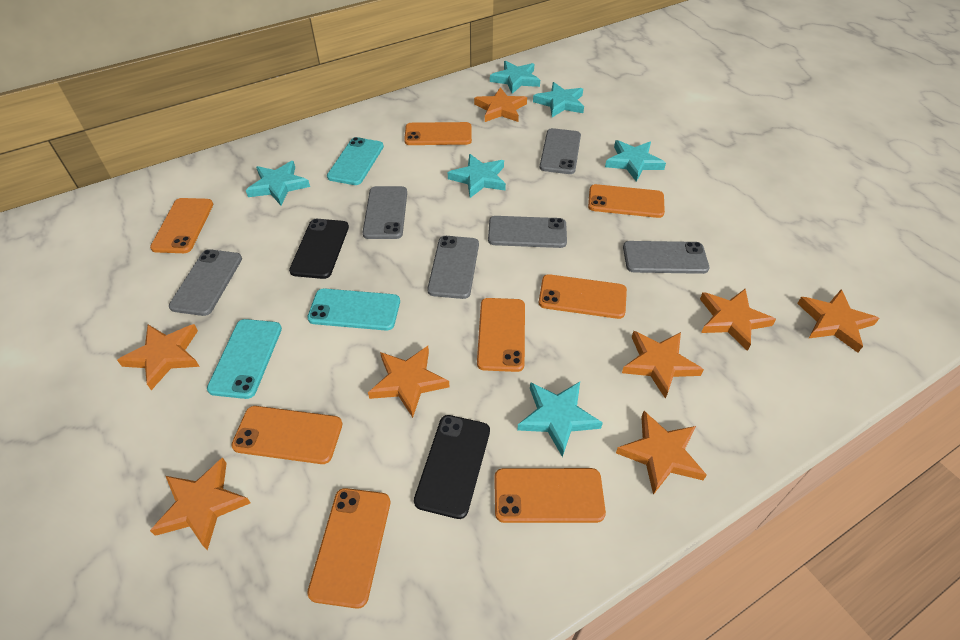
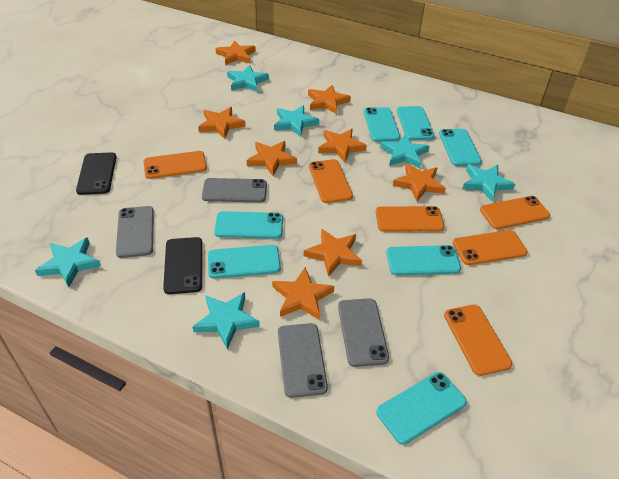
grey phone: 6 -> 4
orange phone: 8 -> 6
turquoise phone: 3 -> 7

